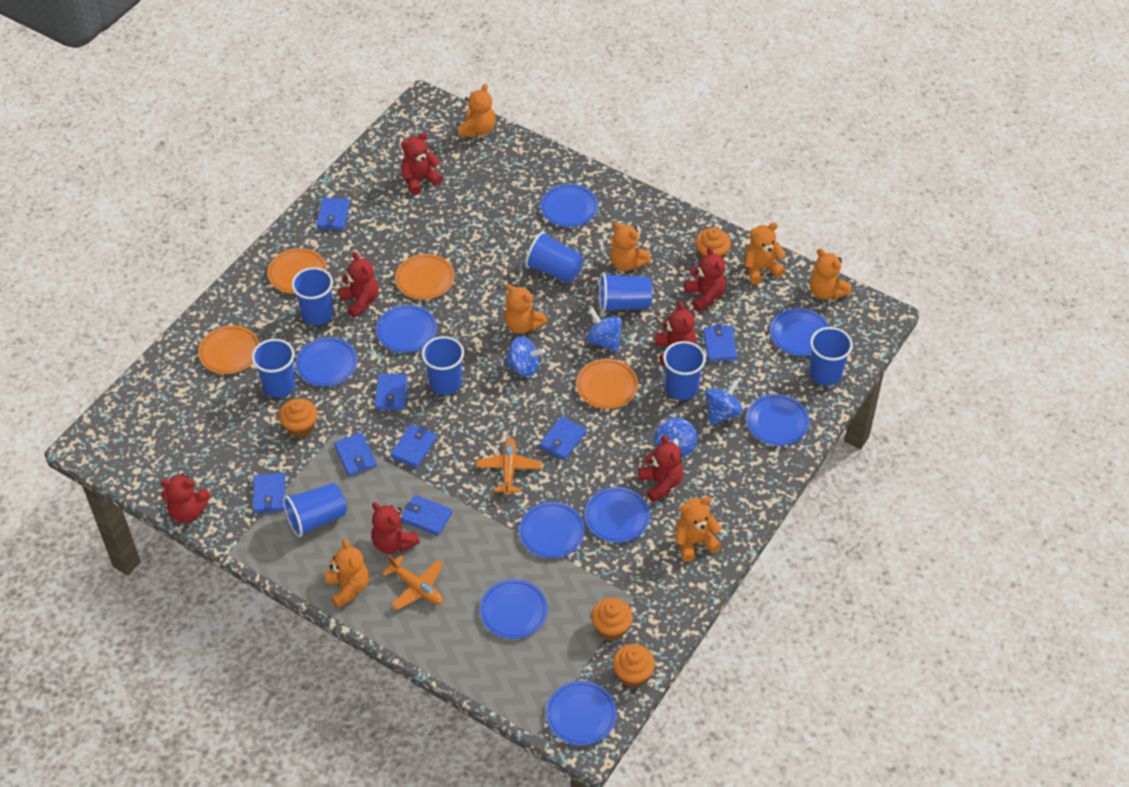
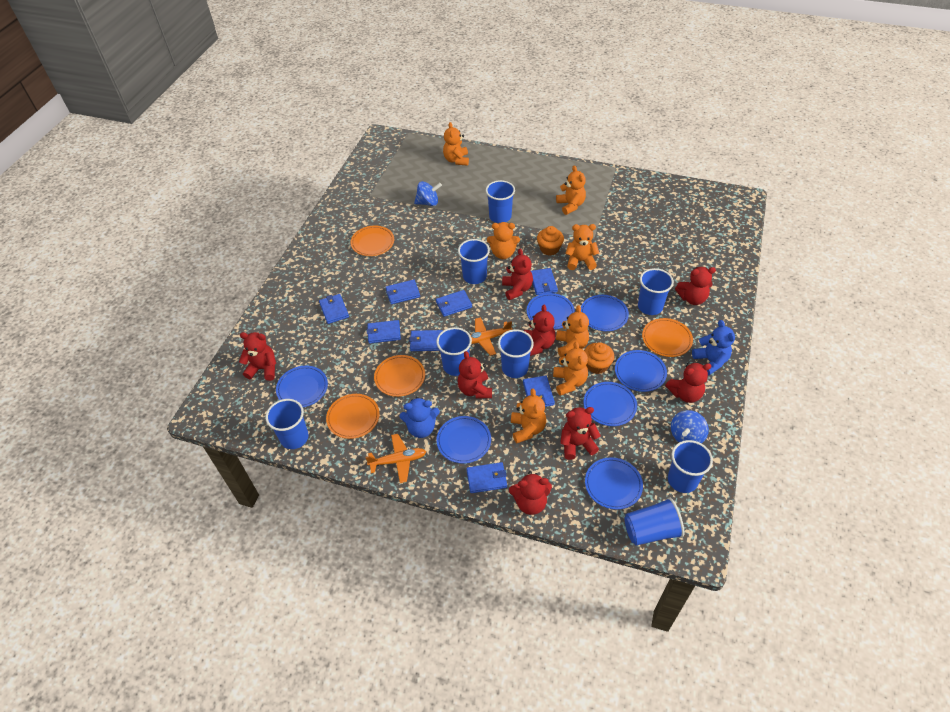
blue plate: 9 -> 7
blue spinning top: 4 -> 2
blue teddy bear: 0 -> 2
orange cupcake: 4 -> 2
red teddy bear: 7 -> 8

